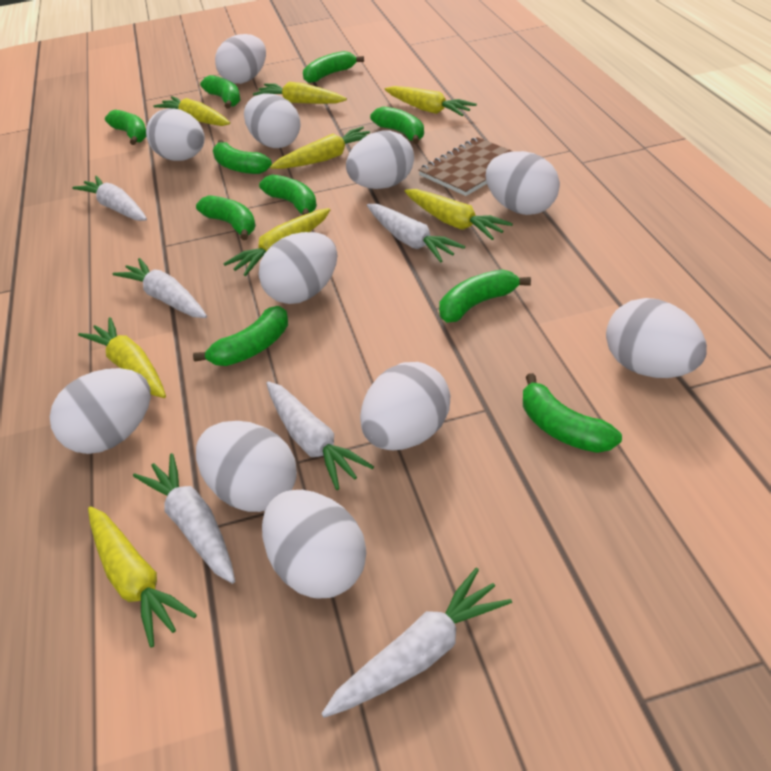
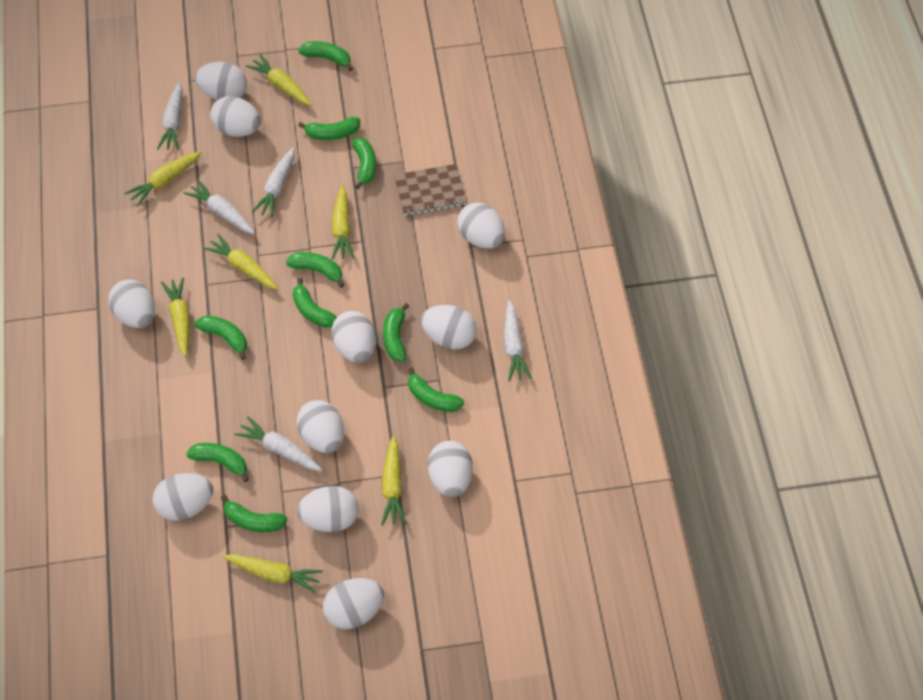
white carrot: 6 -> 5
yellow carrot: 8 -> 7

